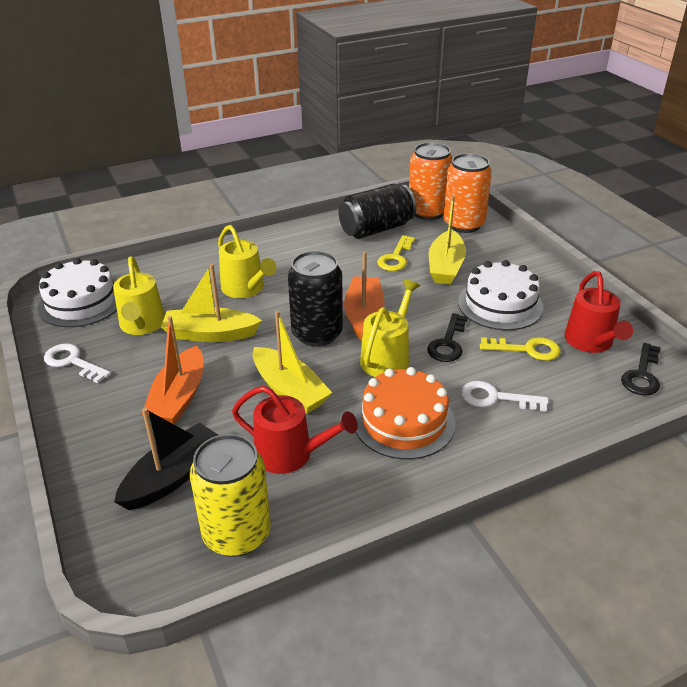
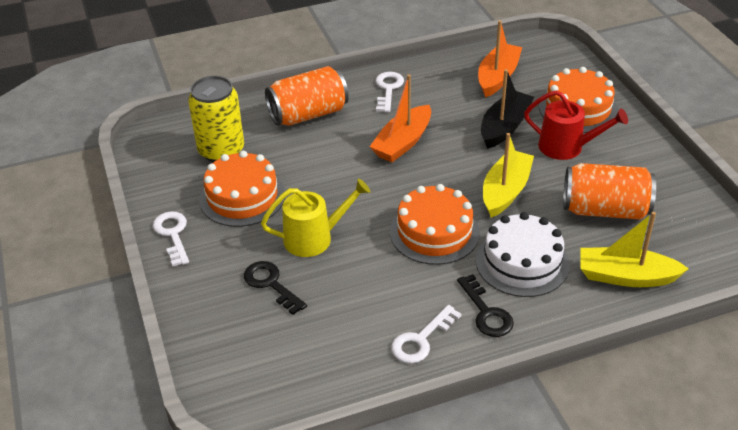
black can: 2 -> 0
orange cake: 1 -> 3
red watering can: 2 -> 1
white cake: 2 -> 1
white key: 2 -> 3
yellow boat: 3 -> 2
yellow key: 2 -> 0
yellow watering can: 3 -> 1

